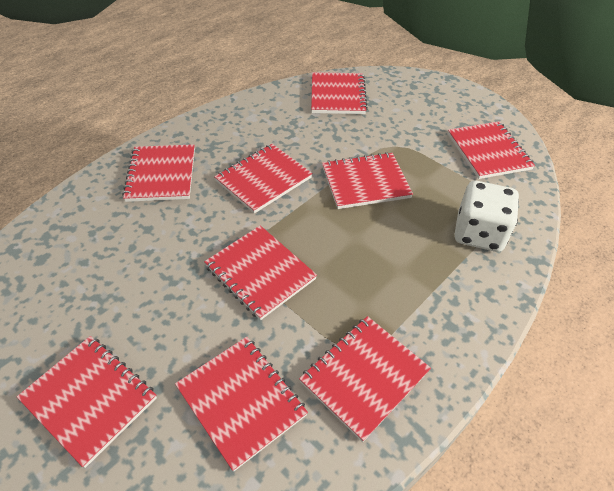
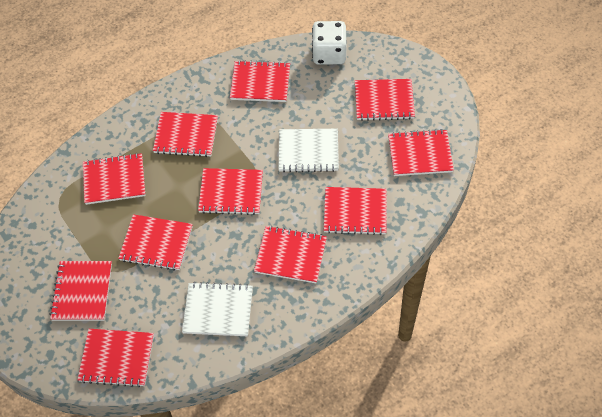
red notebook: 9 -> 11
white notebook: 0 -> 2

